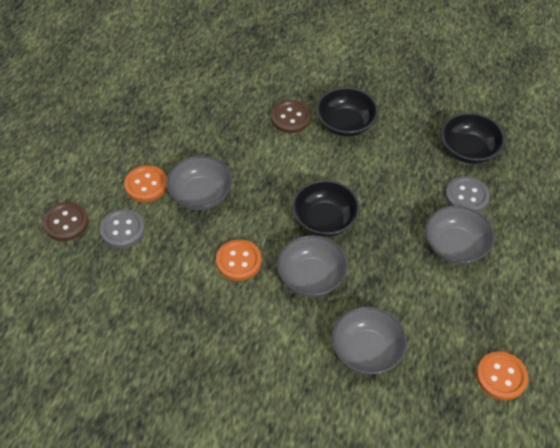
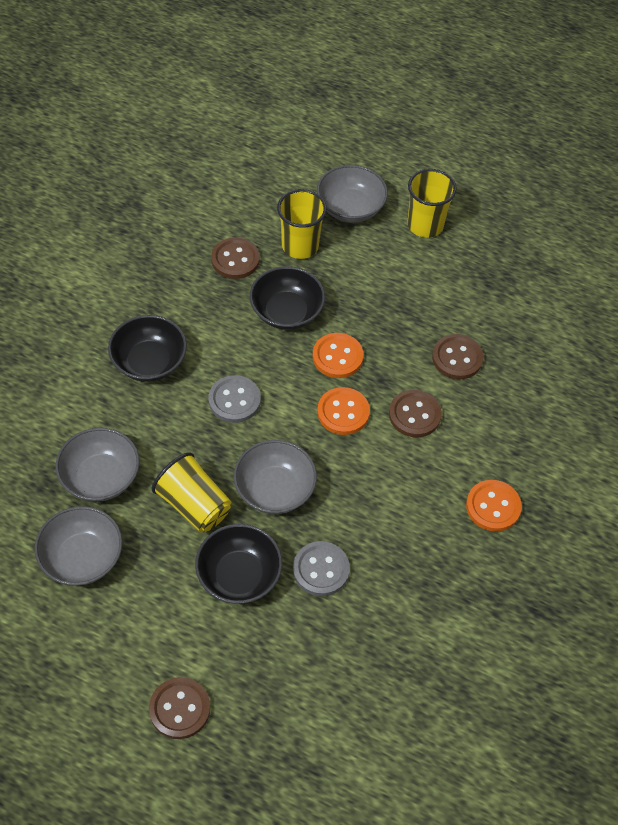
brown button: 2 -> 4
yellow cup: 0 -> 3

